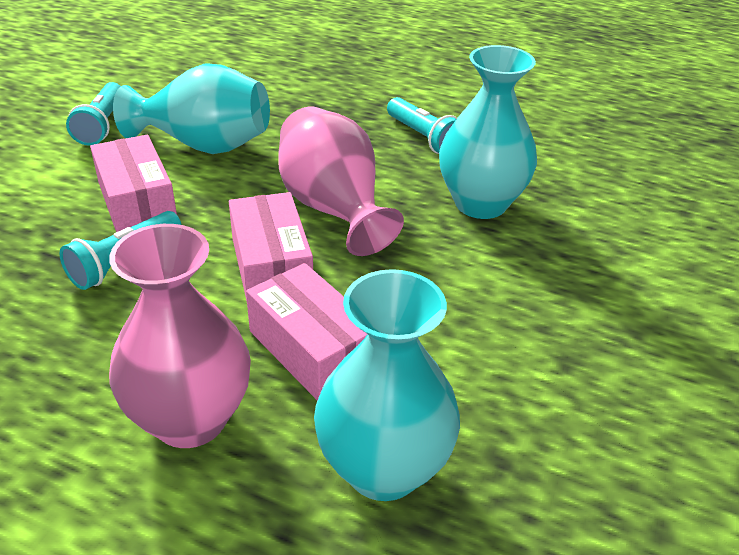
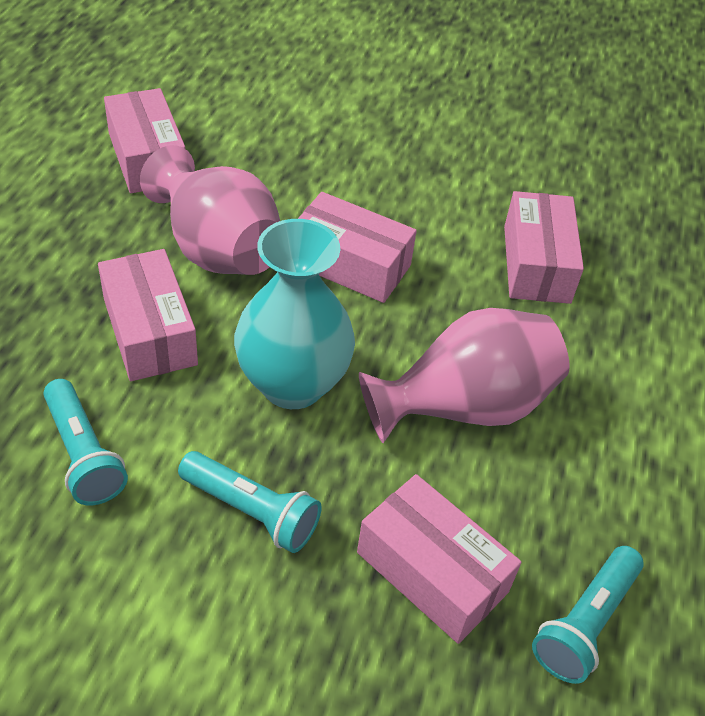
pink box: 3 -> 5
turquoise vase: 3 -> 1

